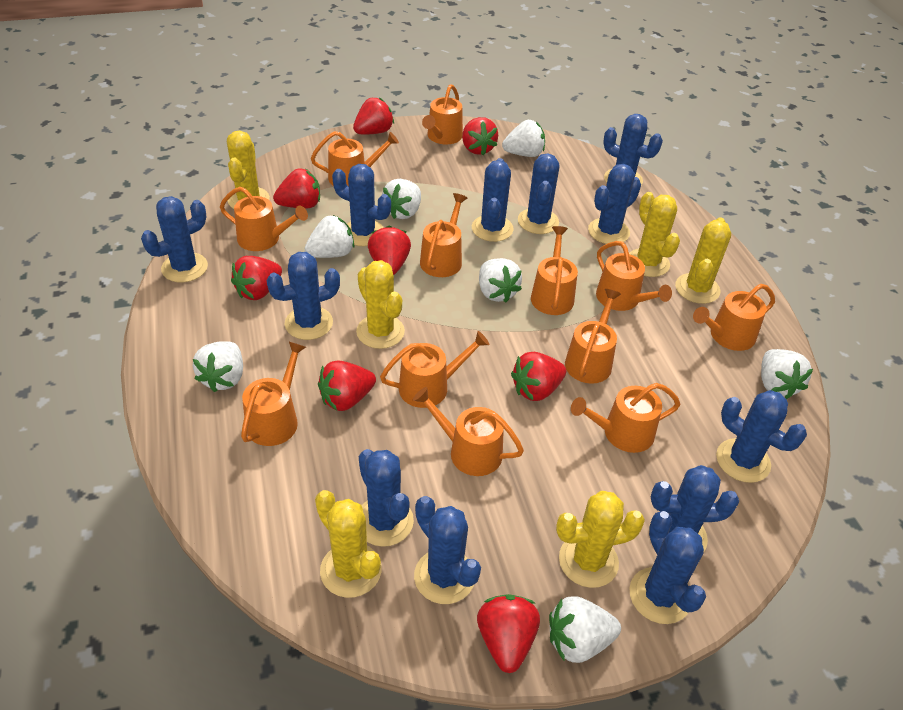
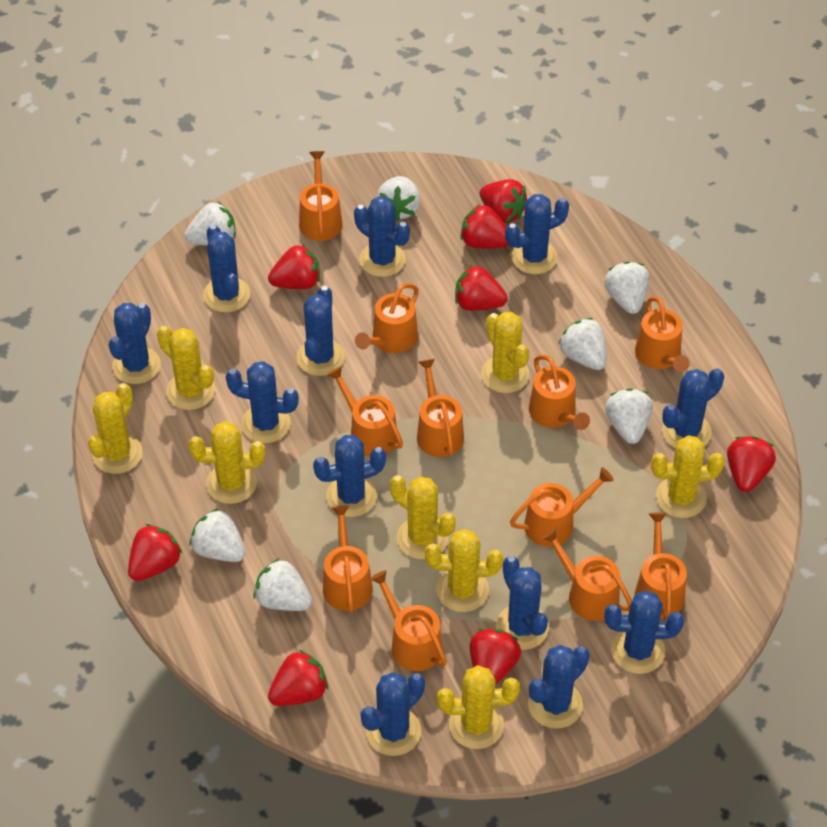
orange watering can: 12 -> 11
yellow cactus: 6 -> 8

